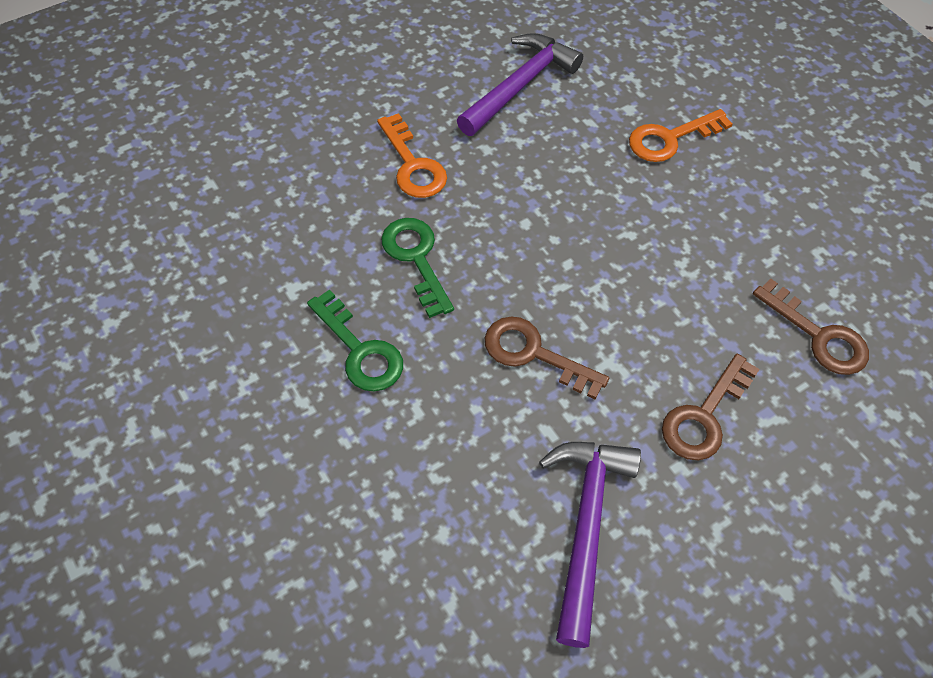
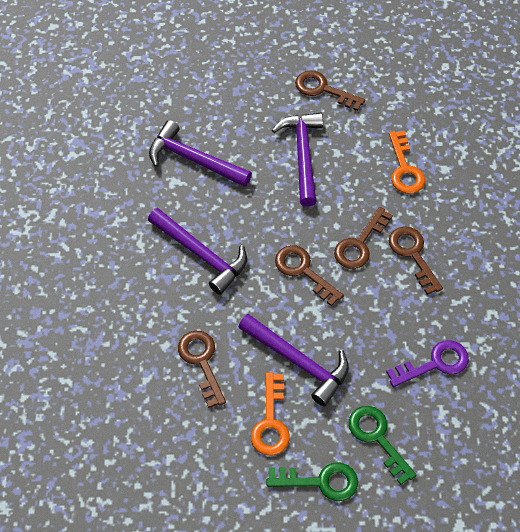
brown key: 3 -> 5
purple hammer: 2 -> 4
purple key: 0 -> 1

